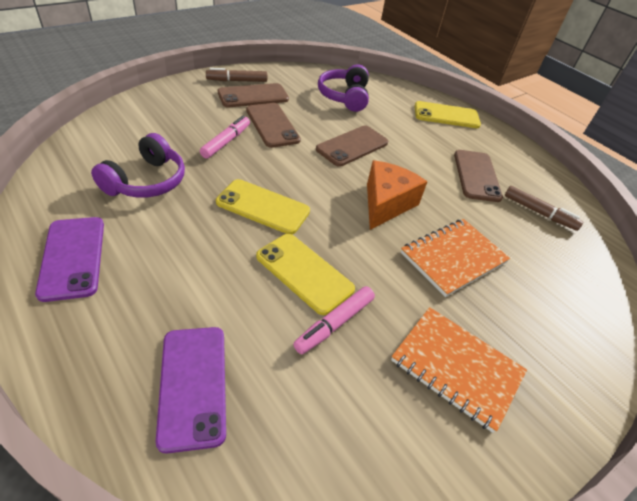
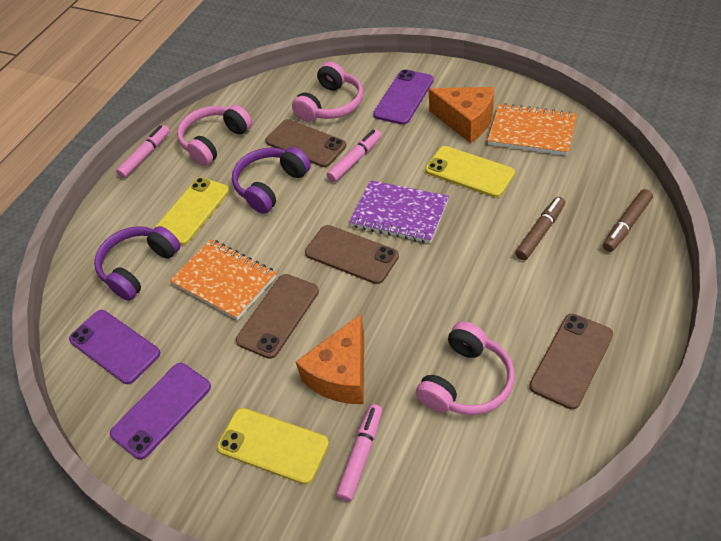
orange cheese: 1 -> 2
pink headphones: 0 -> 3
pink marker: 2 -> 3
purple notebook: 0 -> 1
purple phone: 2 -> 3

